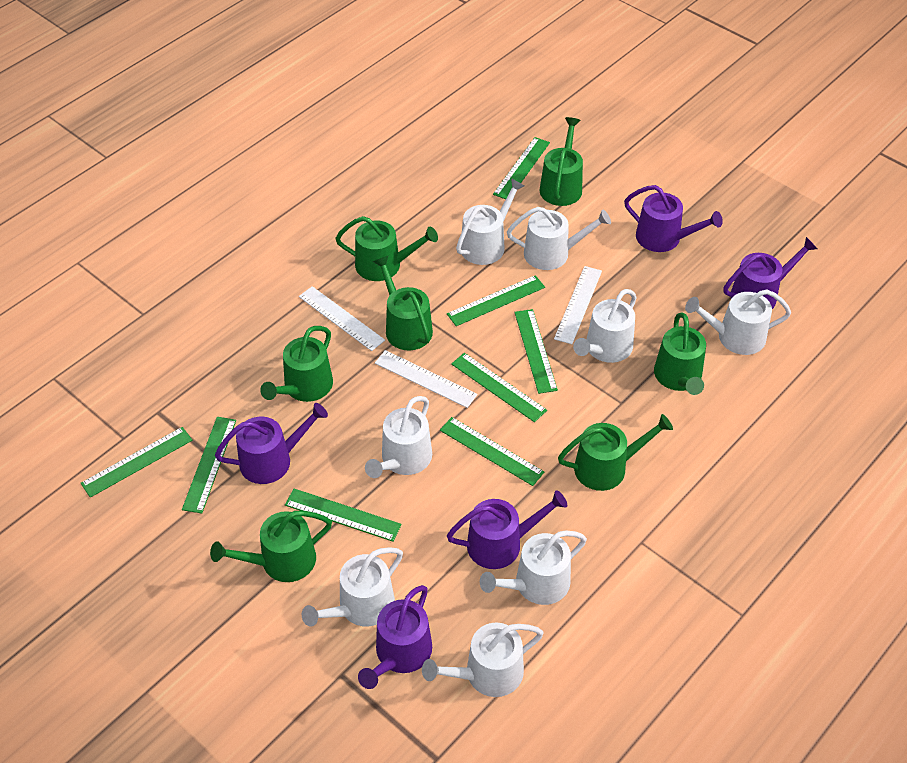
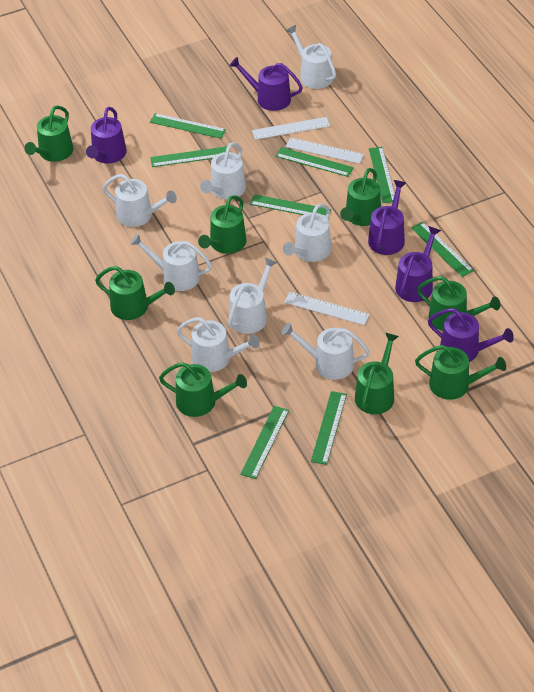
green watering can: 7 -> 8

